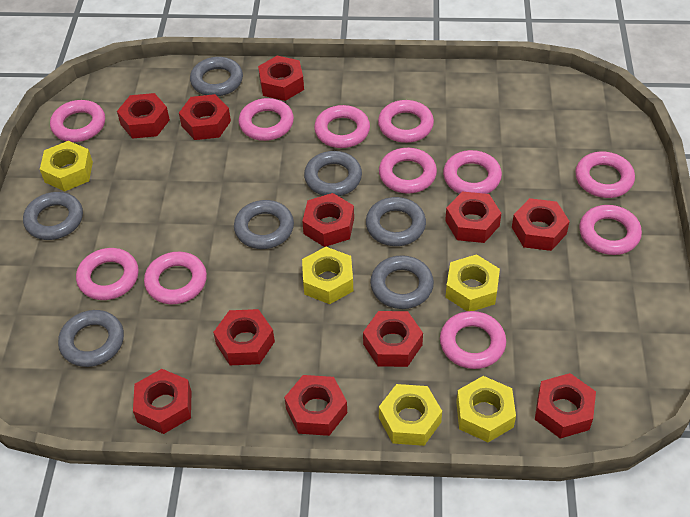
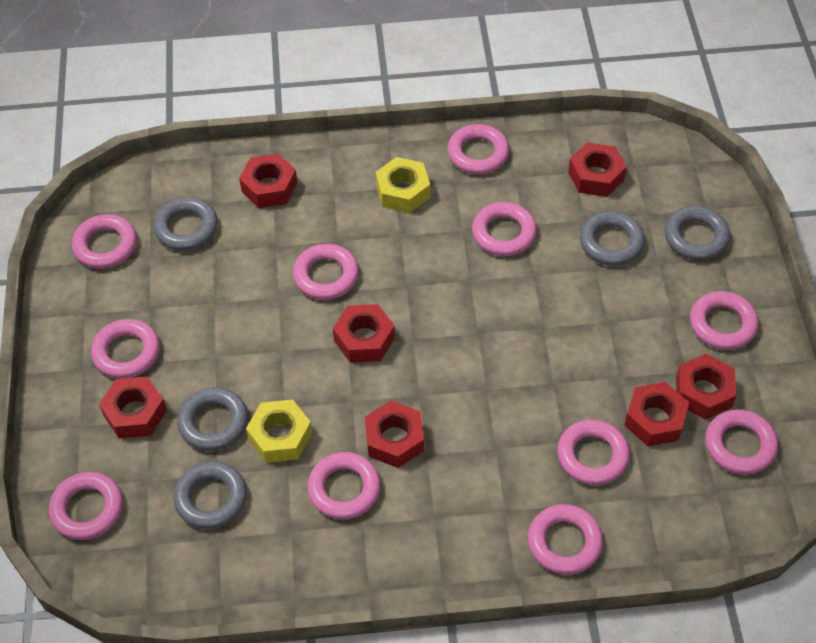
grey ring: 7 -> 5
red nut: 11 -> 7
yellow nut: 5 -> 2

